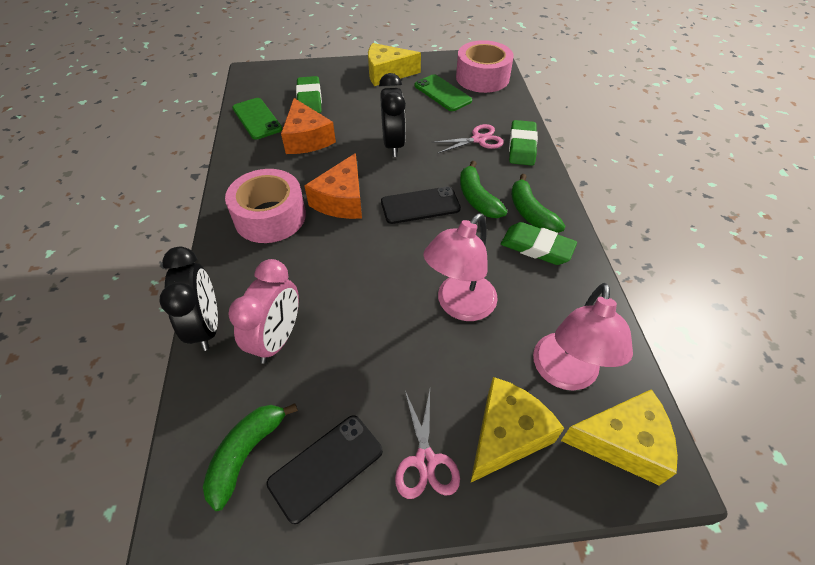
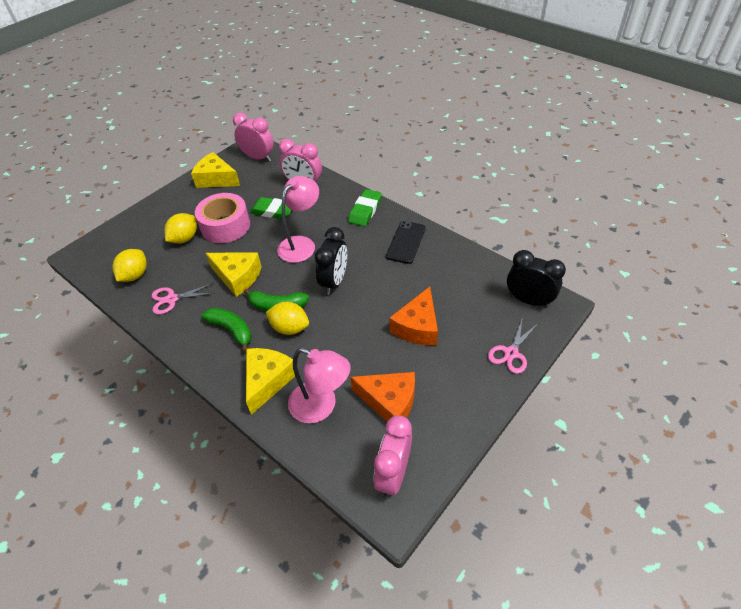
black phone: 2 -> 1
green banana: 3 -> 2
green eraser: 3 -> 2
green phone: 2 -> 0
pink clock: 1 -> 3
pink tape: 2 -> 1
yellow lemon: 0 -> 3

